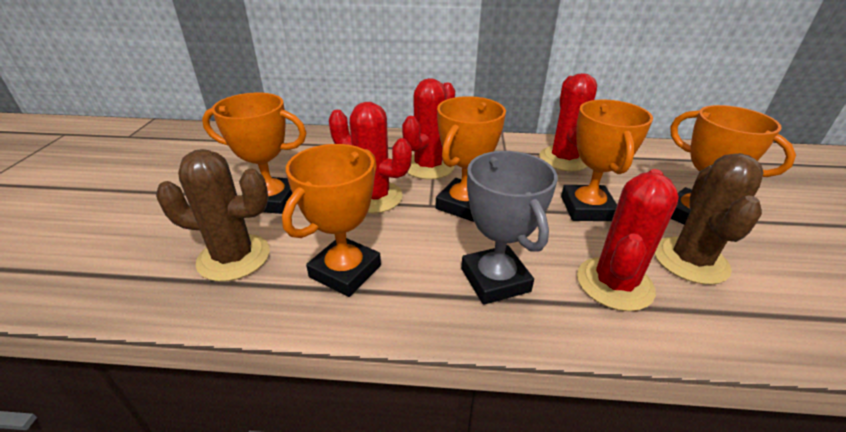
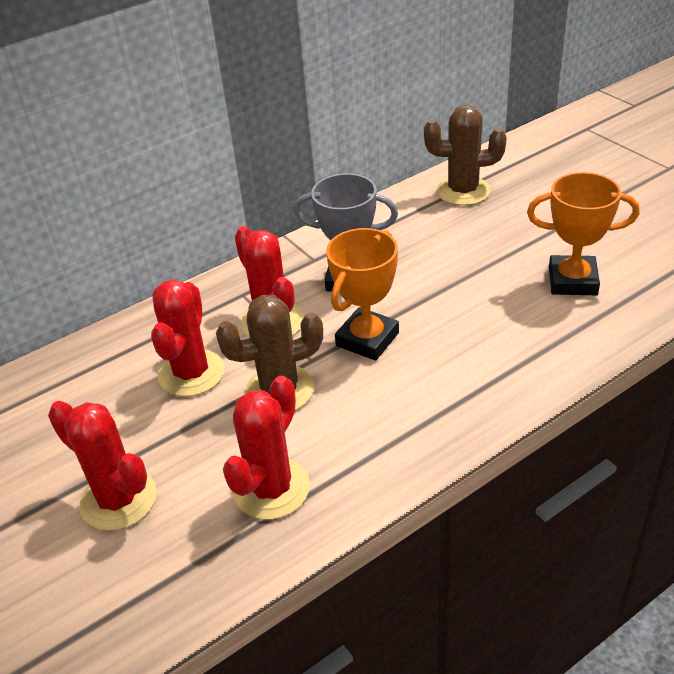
orange trophy: 5 -> 2

